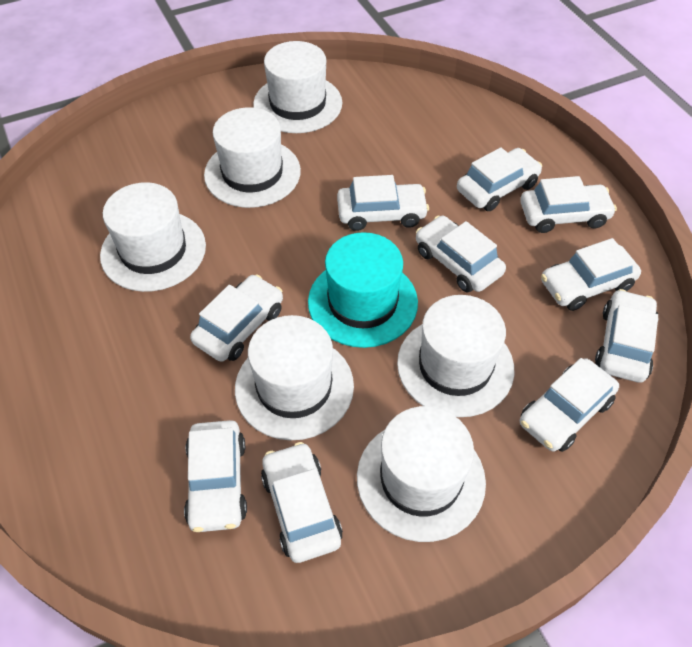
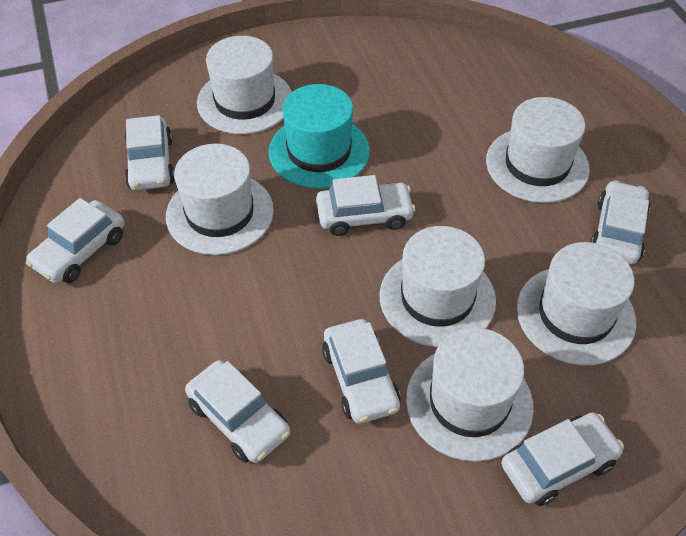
white car: 10 -> 7

